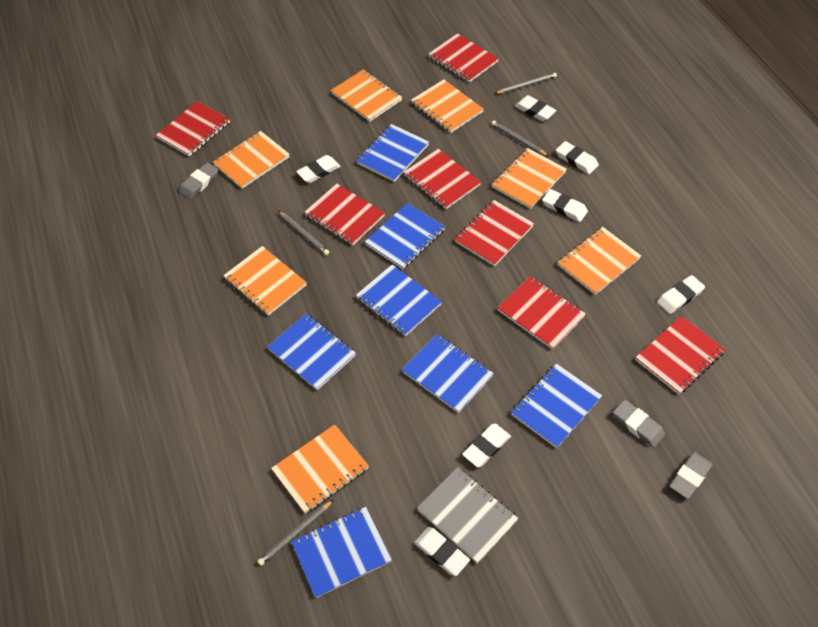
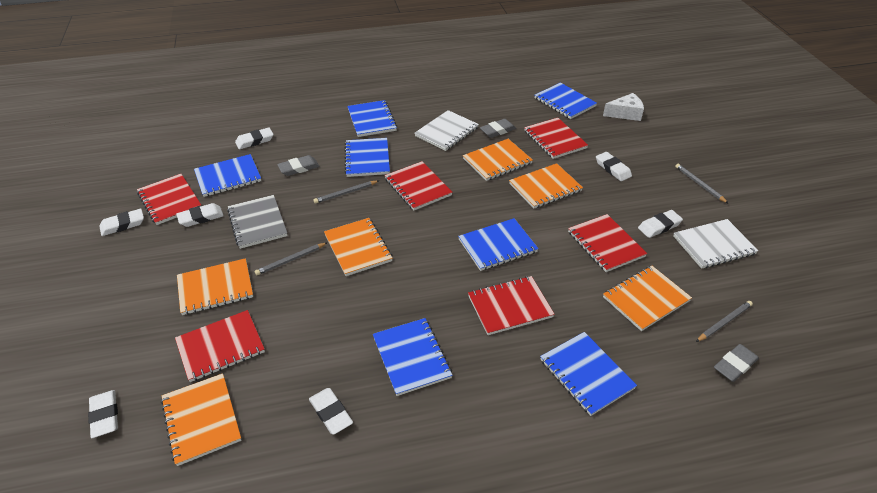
orange notebook: 7 -> 6
red notebook: 7 -> 6
white cheese: 0 -> 1
white notebook: 0 -> 2

